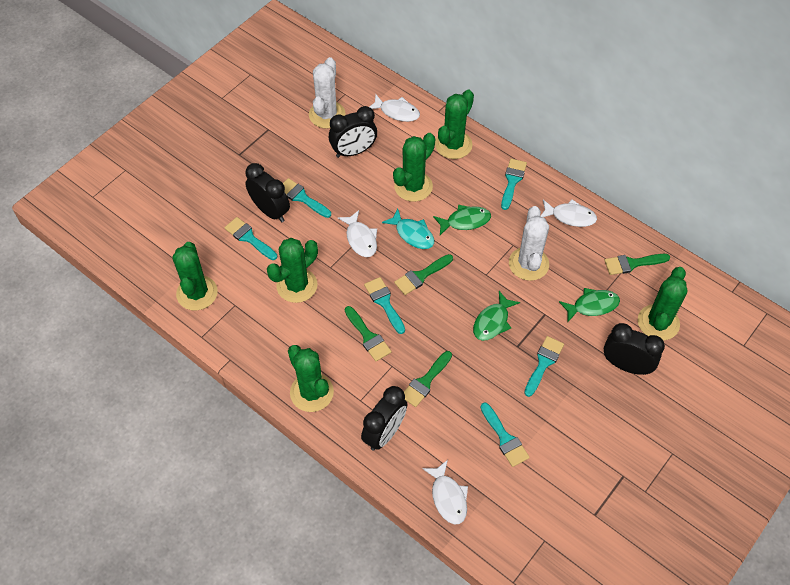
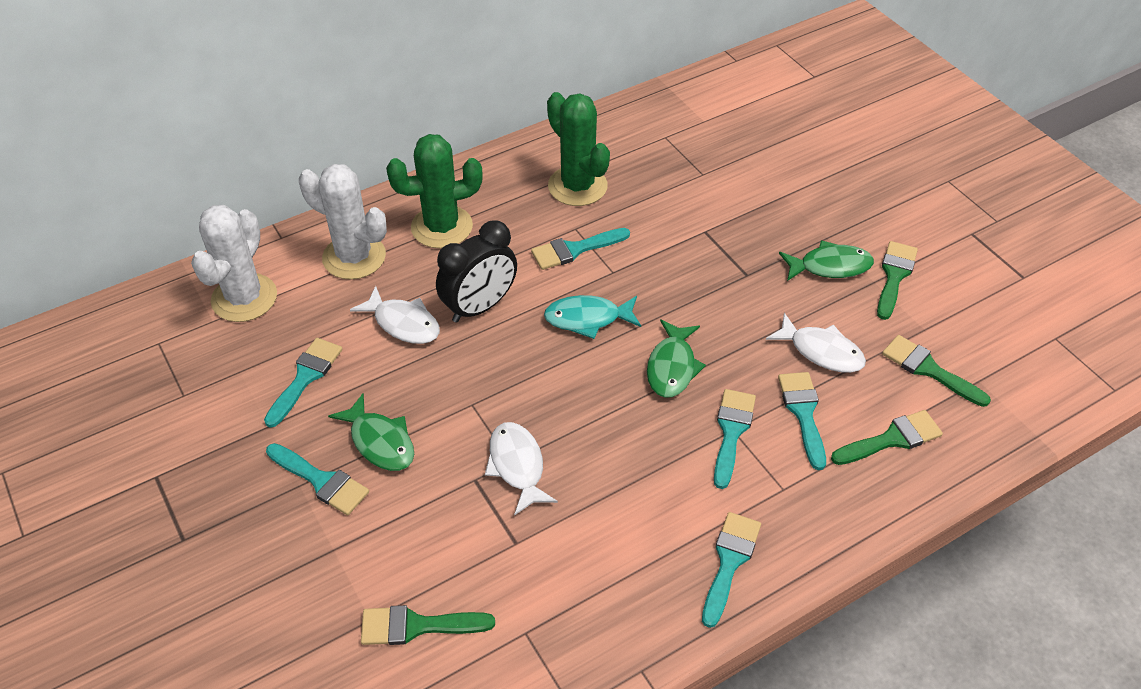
black clock: 4 -> 1
green cactus: 6 -> 2
white fish: 4 -> 3

